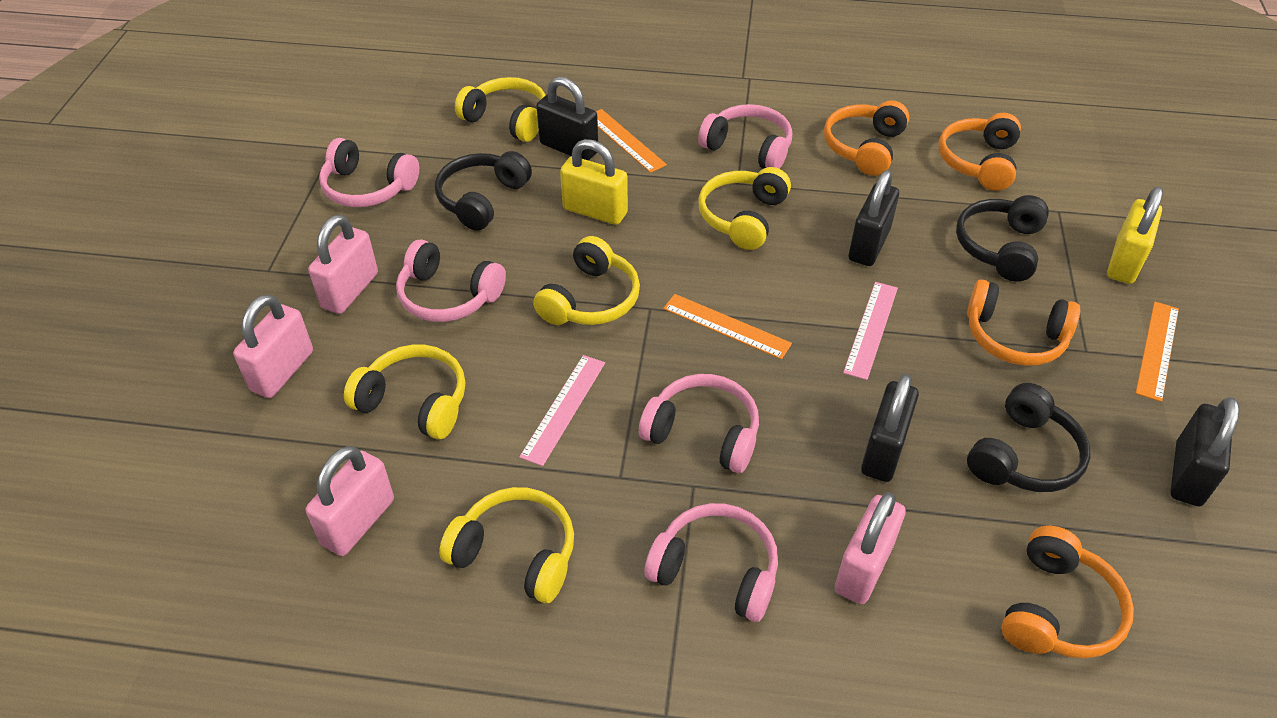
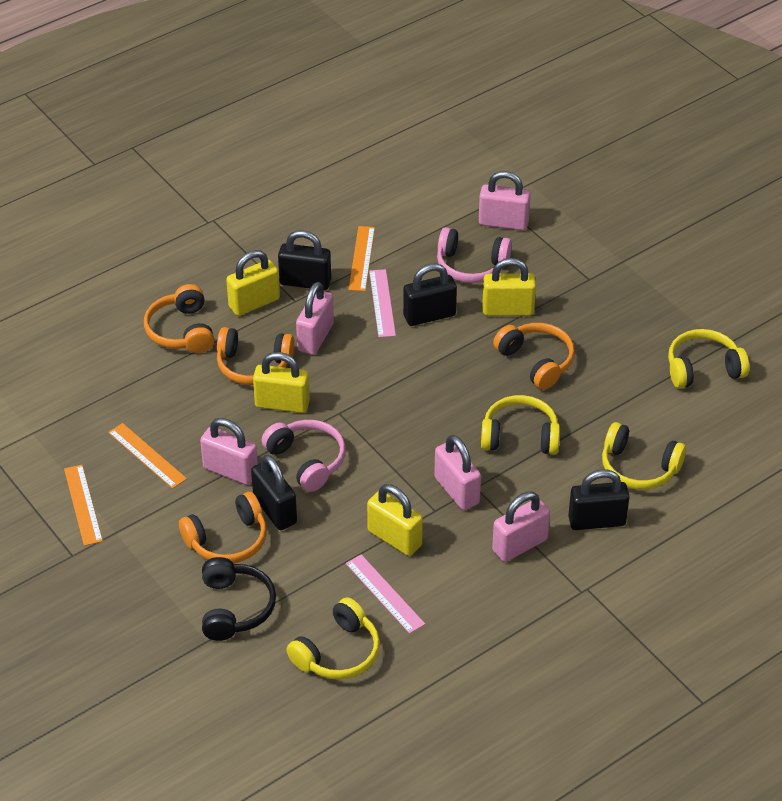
black headphones: 3 -> 1
pink headphones: 5 -> 2
pink padlock: 4 -> 5
yellow headphones: 5 -> 4
yellow padlock: 2 -> 4

